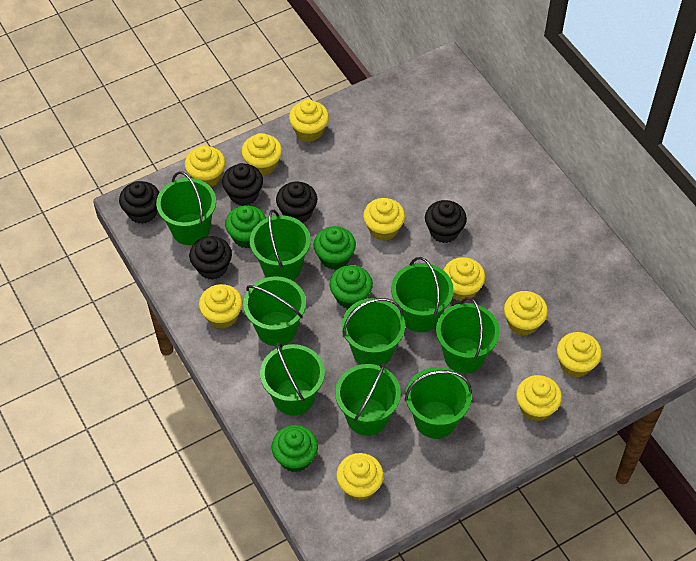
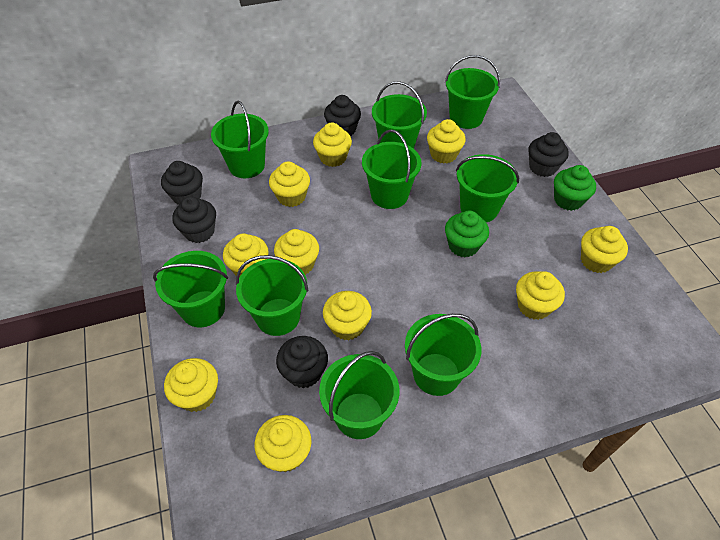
green cupcake: 4 -> 2

